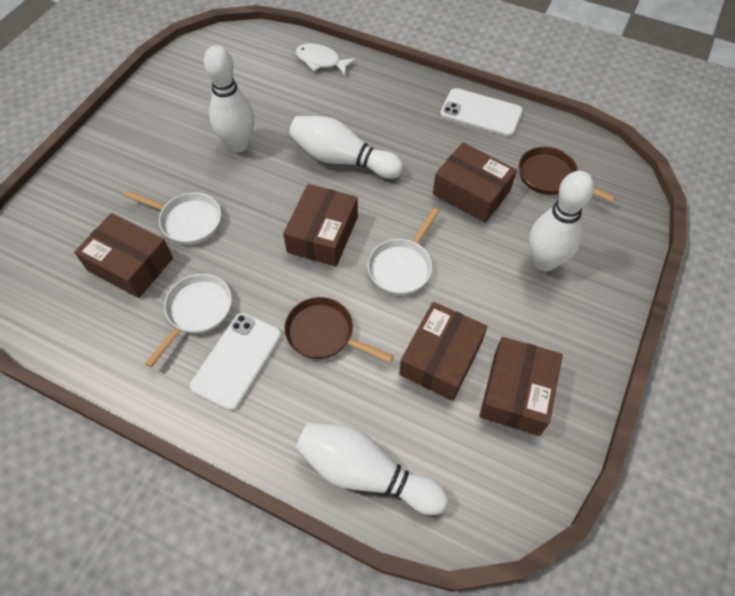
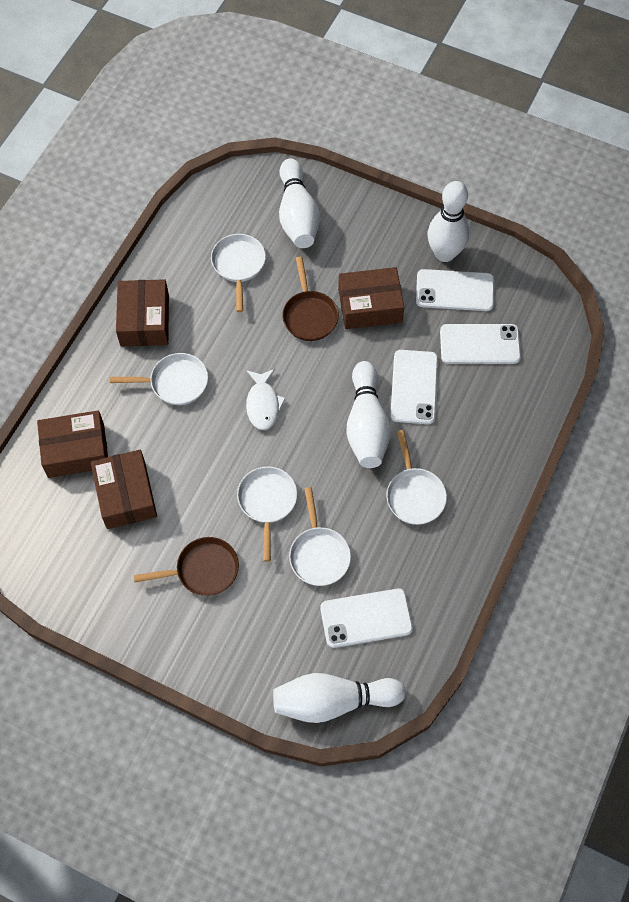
brown box: 5 -> 4
white pan: 3 -> 5
white phone: 2 -> 4

